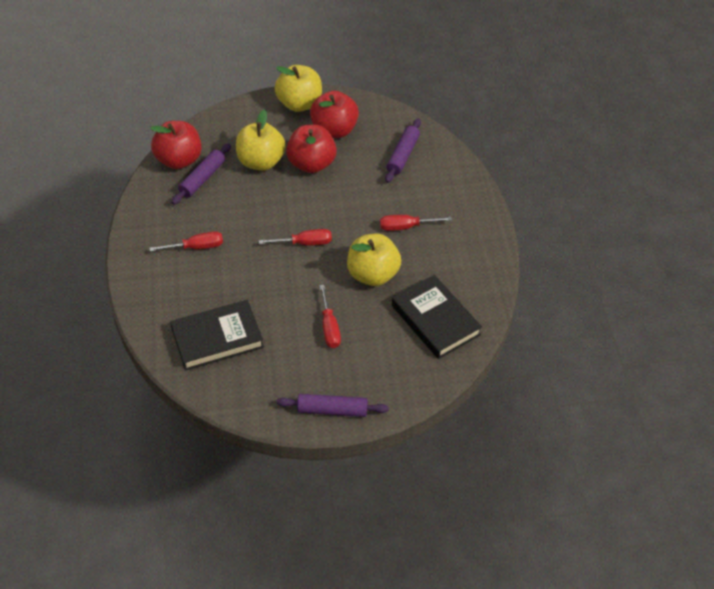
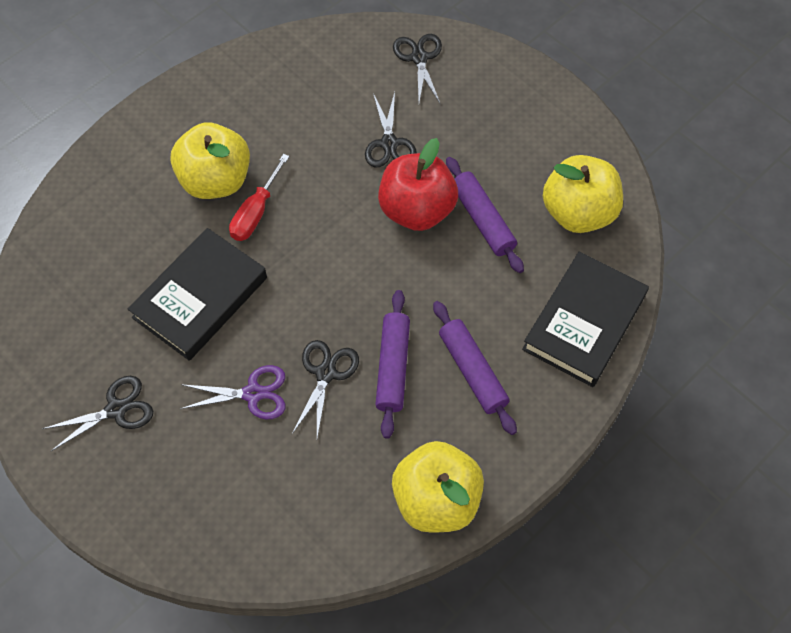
black scissors: 0 -> 4
purple scissors: 0 -> 1
red apple: 3 -> 1
red screwdriver: 4 -> 1

